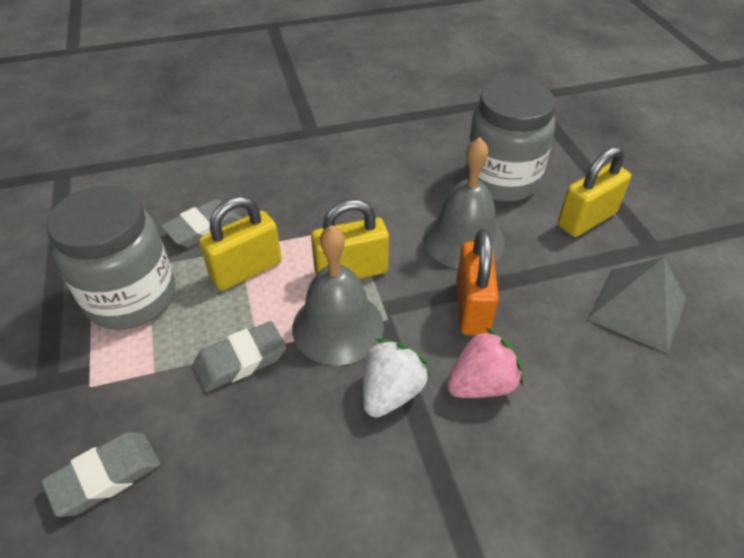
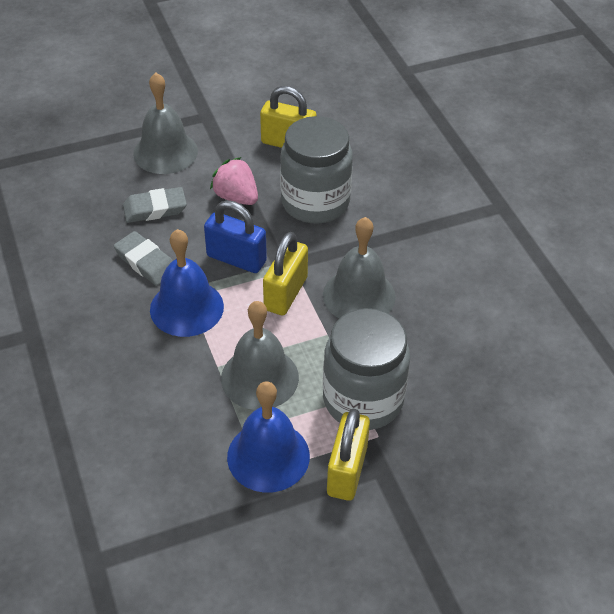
blue bell: 0 -> 2
blue padlock: 0 -> 1
grey bell: 2 -> 3
grey eraser: 3 -> 2
grey pyramid: 1 -> 0
orange padlock: 1 -> 0
white strawberry: 1 -> 0

